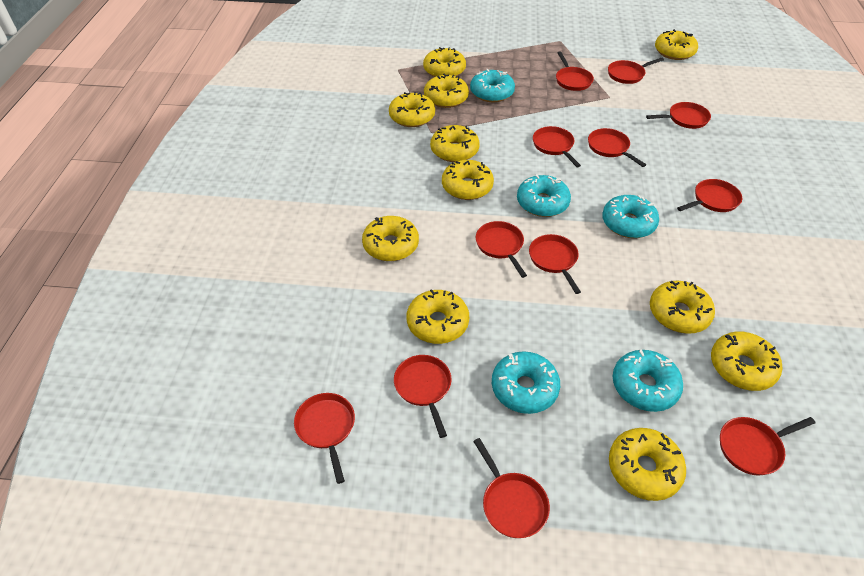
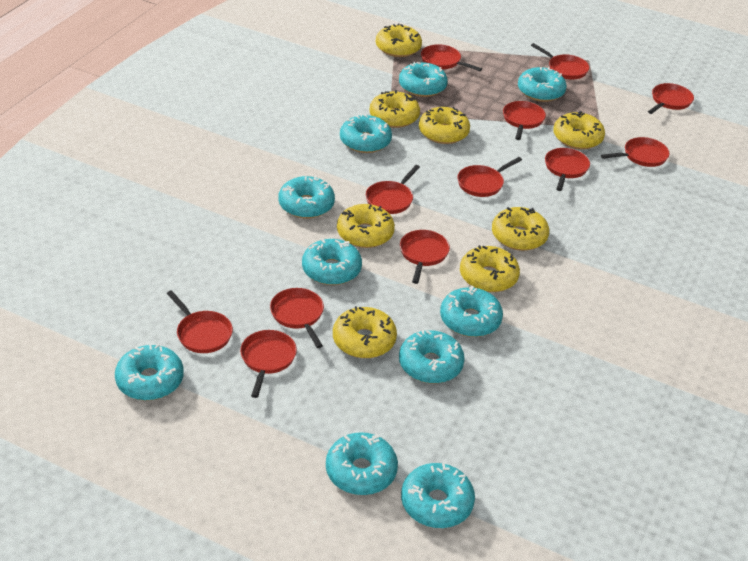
turquoise donut: 5 -> 10
yellow donut: 11 -> 8

